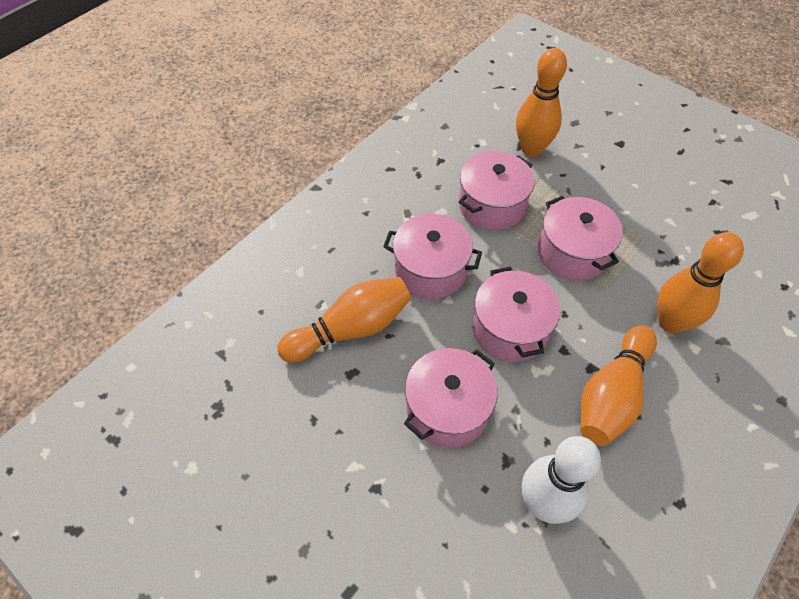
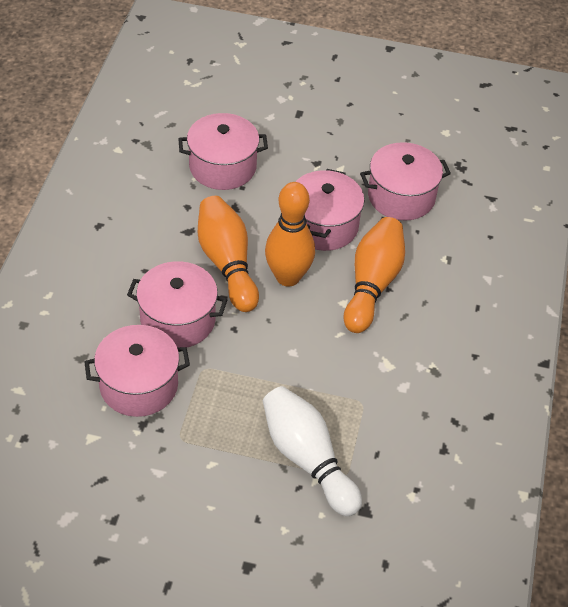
orange bowling pin: 4 -> 3

